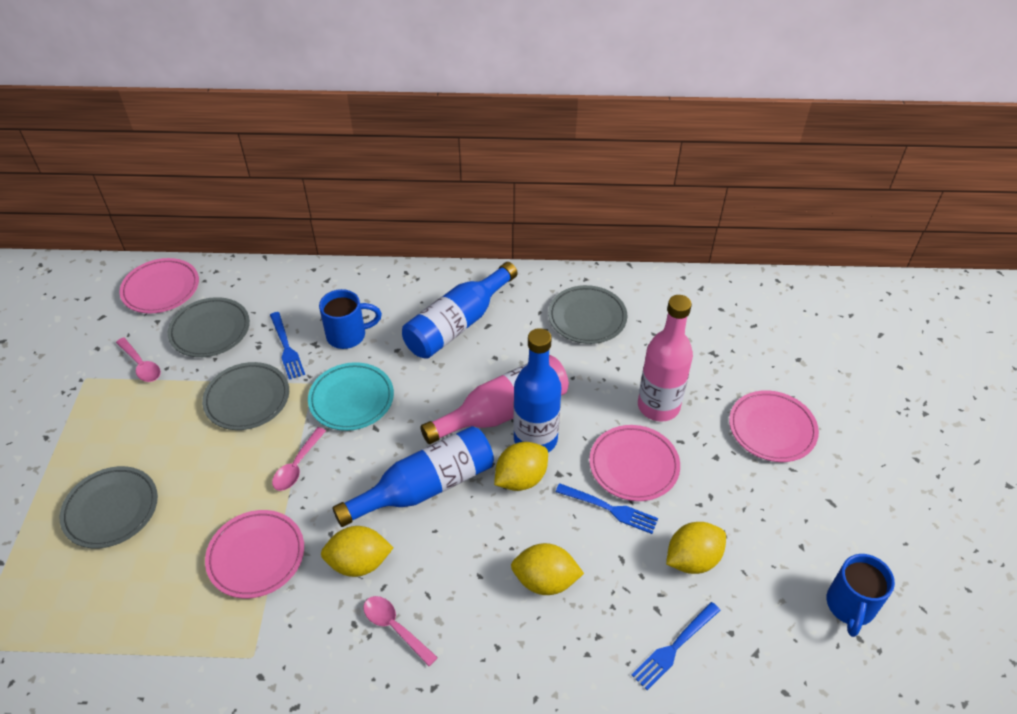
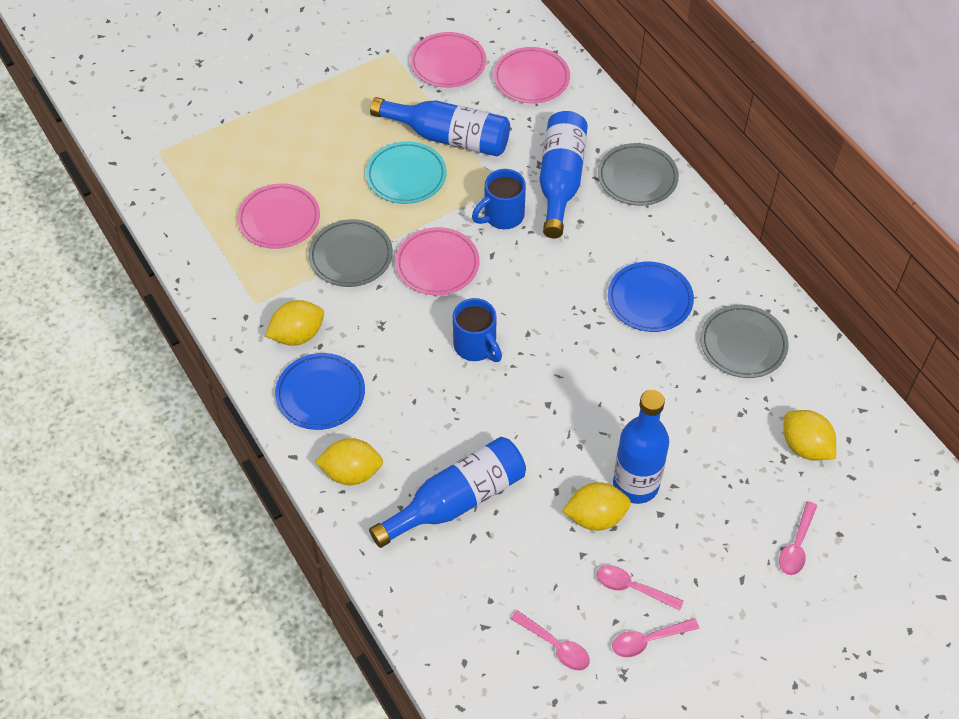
blue bottle: 3 -> 4
blue fork: 3 -> 0
blue plate: 0 -> 2
grey plate: 4 -> 3
pink bottle: 2 -> 0
pink spoon: 3 -> 4

